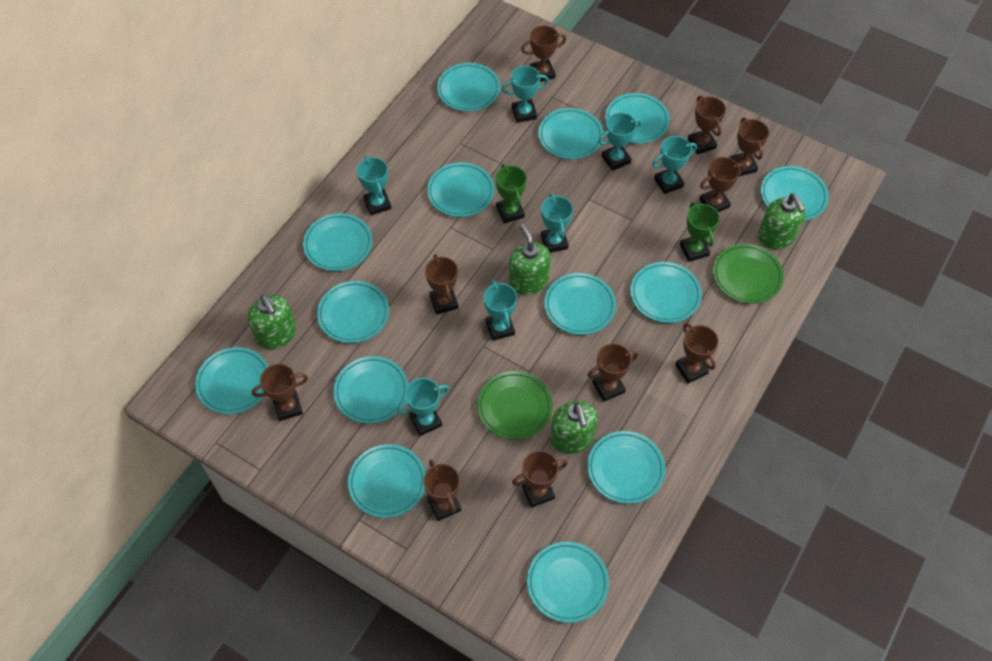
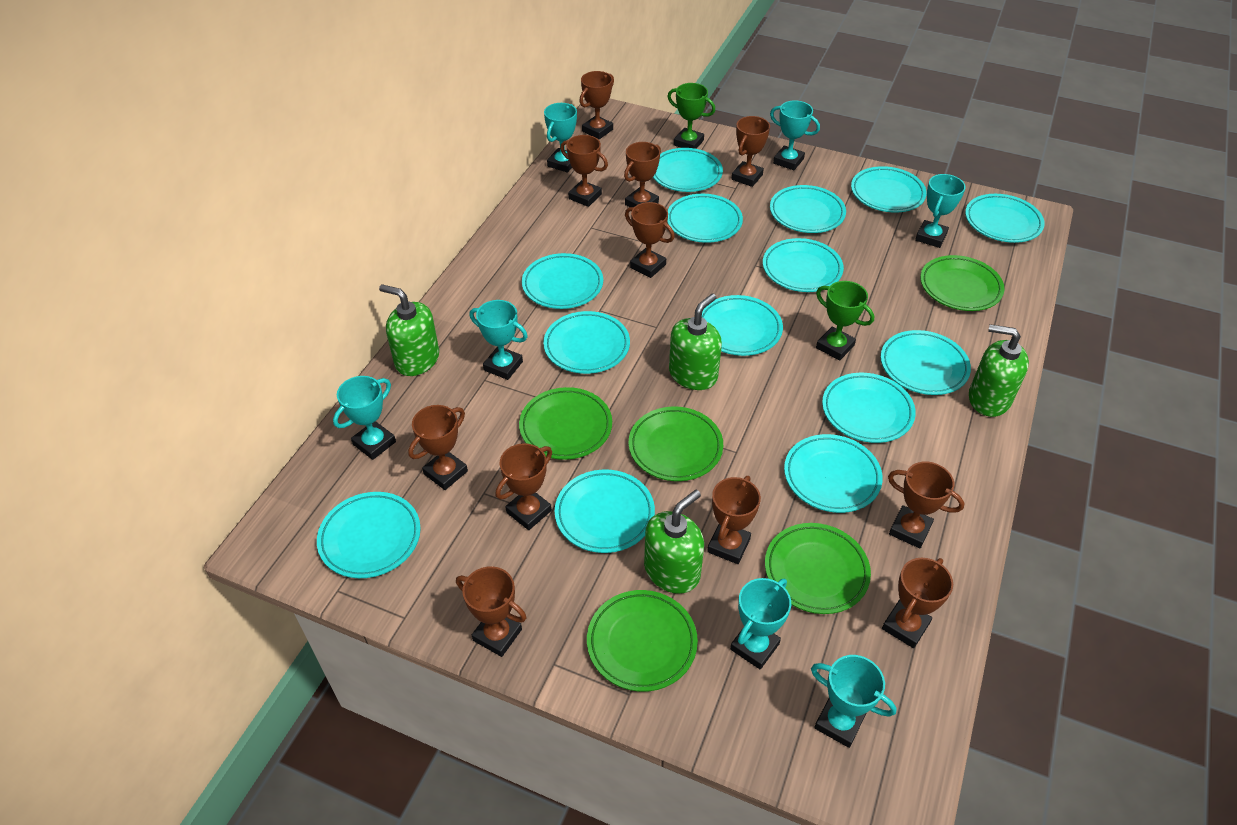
brown trophy: 10 -> 11
green plate: 2 -> 5

